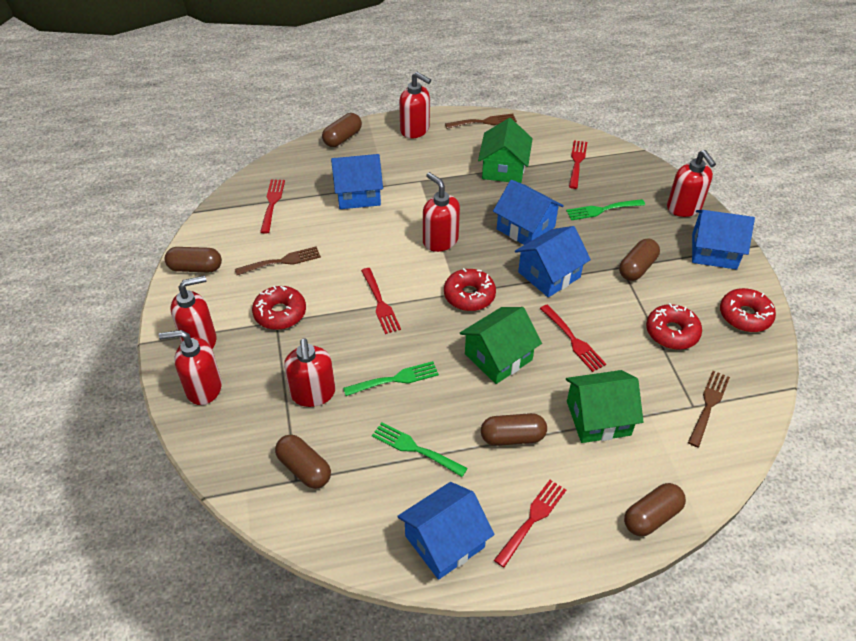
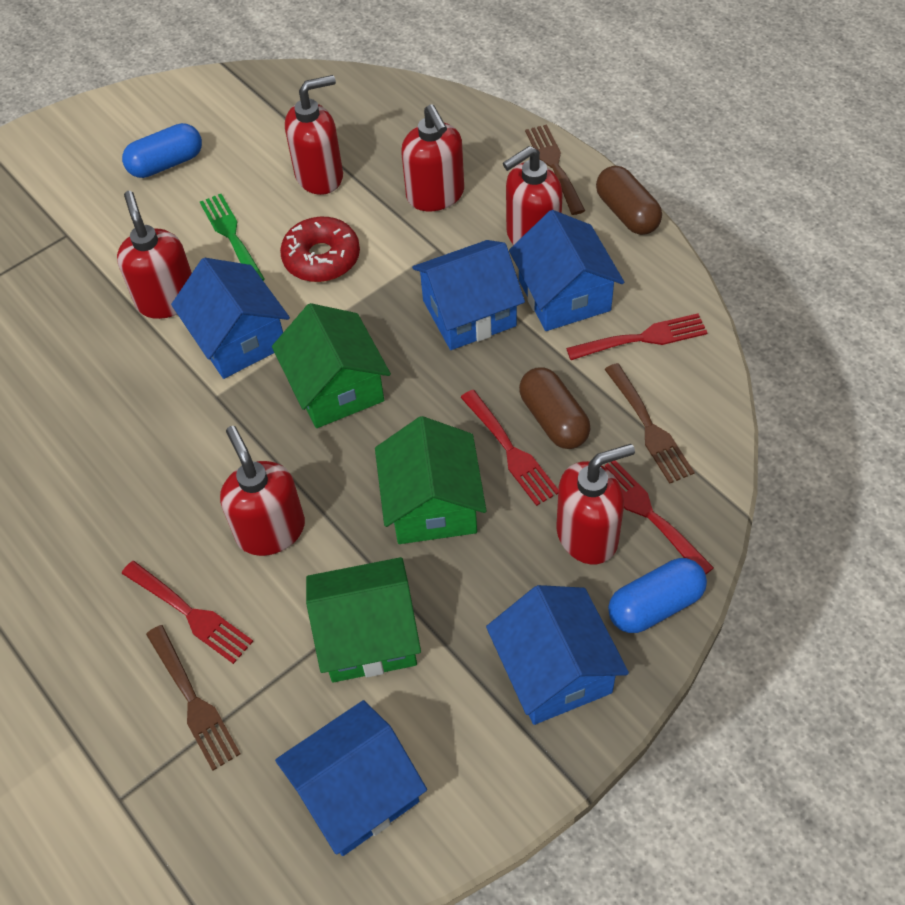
blue capsule: 0 -> 2
brown capsule: 6 -> 2
green fork: 3 -> 1
red donut: 4 -> 1
red fork: 5 -> 4

